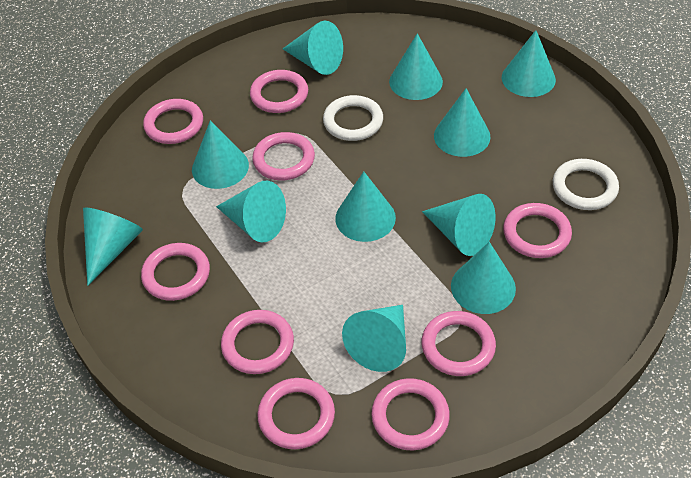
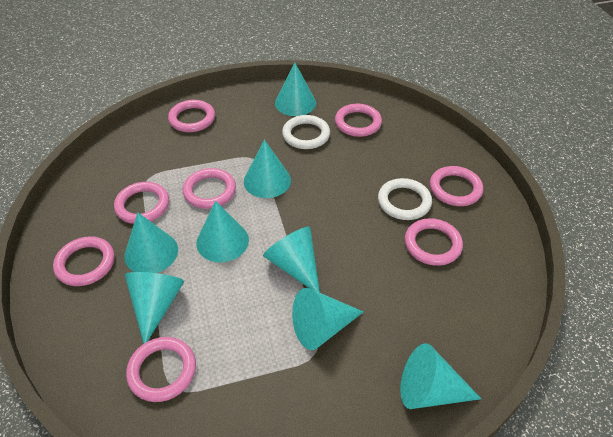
pink ring: 9 -> 8
turquoise cone: 11 -> 8

